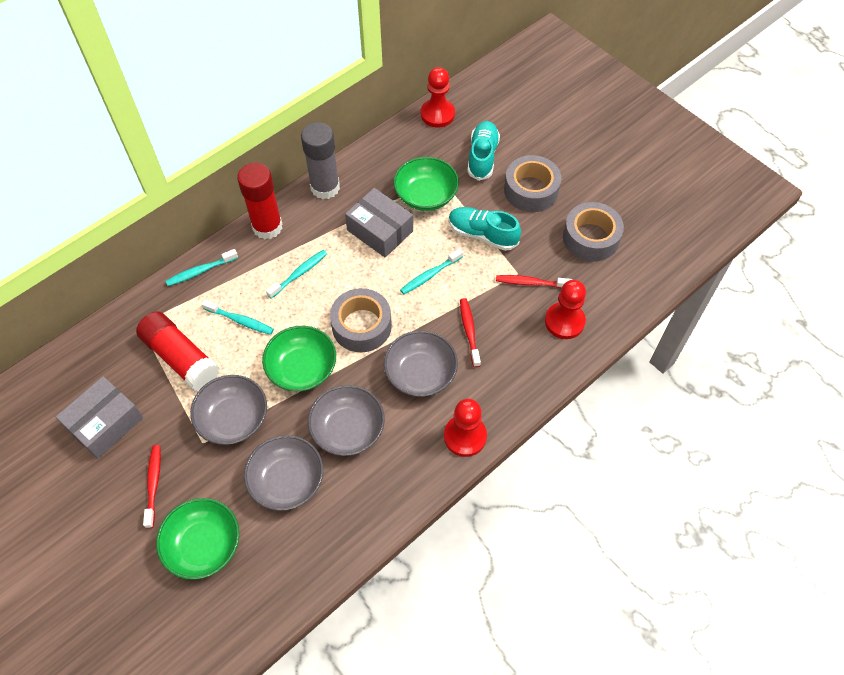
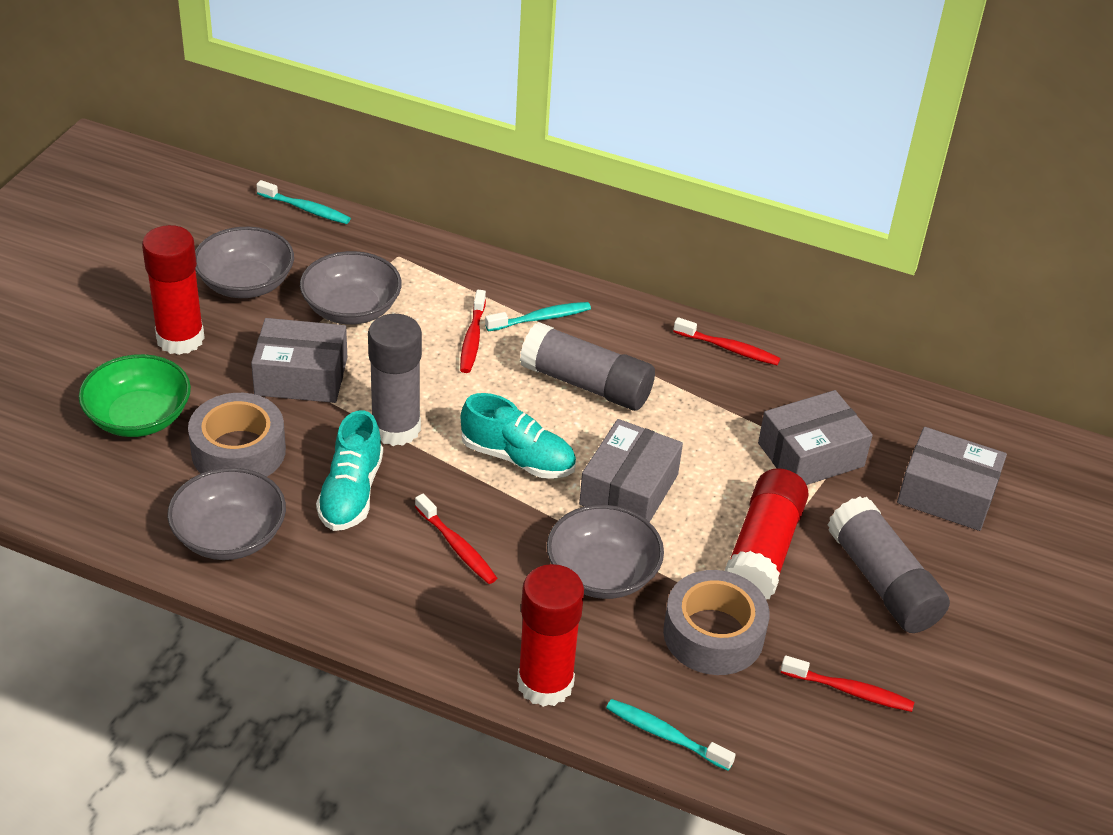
green bowl: 3 -> 1
grey box: 2 -> 4
grey glue stick: 1 -> 3
grey tape: 3 -> 2
red glue stick: 2 -> 3
red pawn: 3 -> 0
red toothbrush: 3 -> 4
turquoise toothbrush: 4 -> 3

